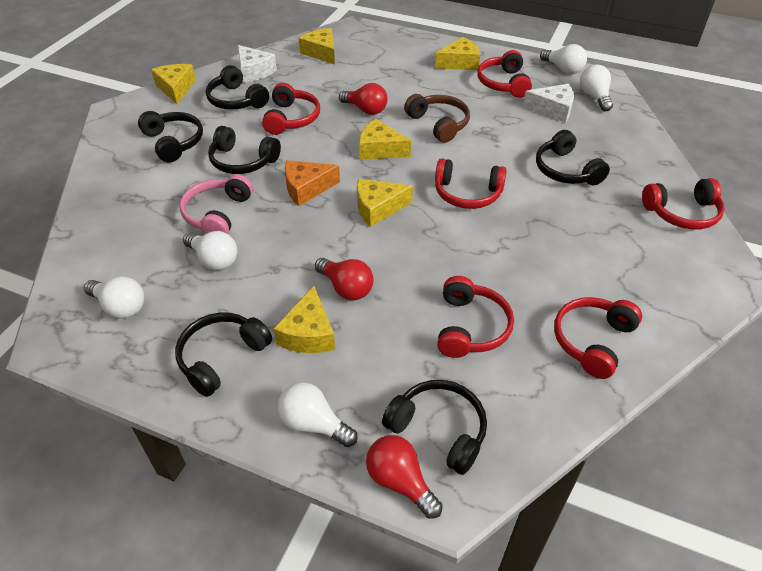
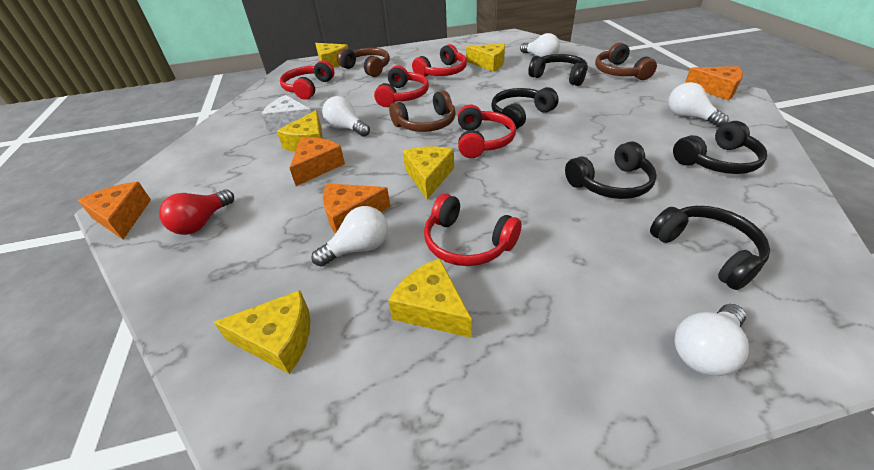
black headphones: 6 -> 5
brown headphones: 1 -> 3
orange cheese: 1 -> 4
pink headphones: 1 -> 0
red headphones: 6 -> 5
red light bulb: 3 -> 1
white cheese: 2 -> 1

